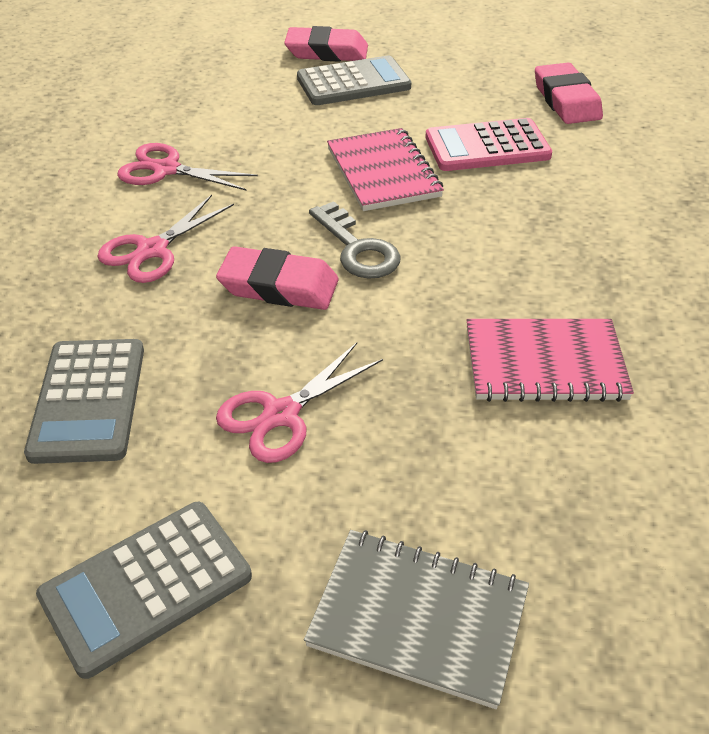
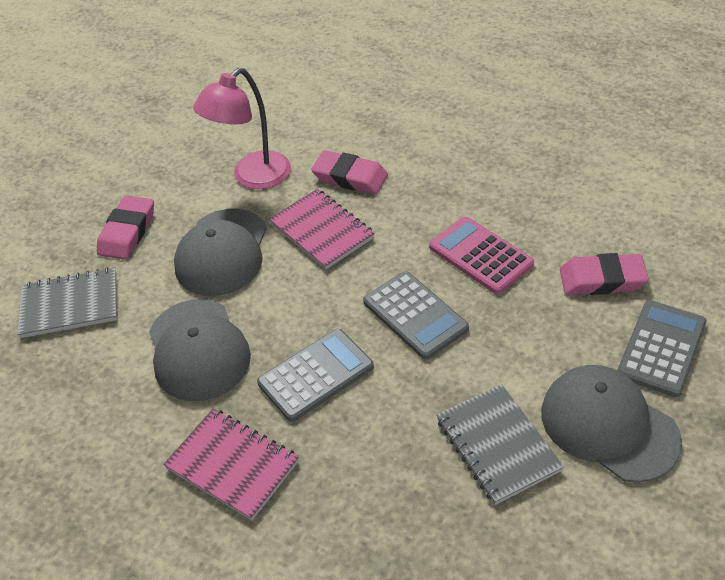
grey cap: 0 -> 3
grey key: 1 -> 0
grey notebook: 1 -> 2
pink lamp: 0 -> 1
pink scissors: 3 -> 0

